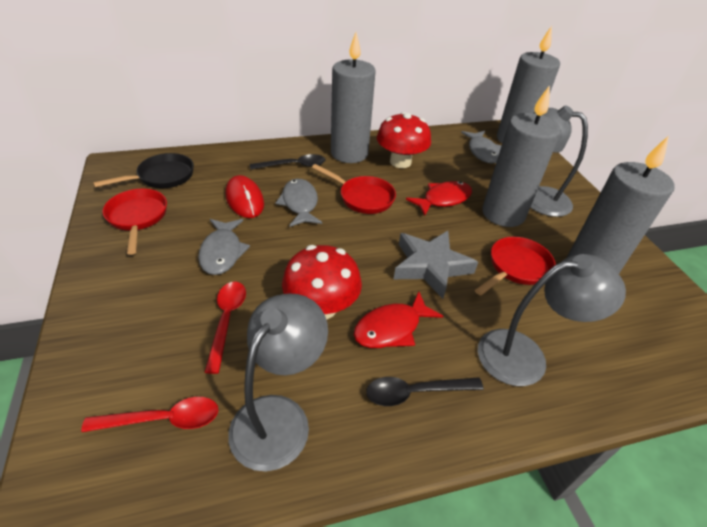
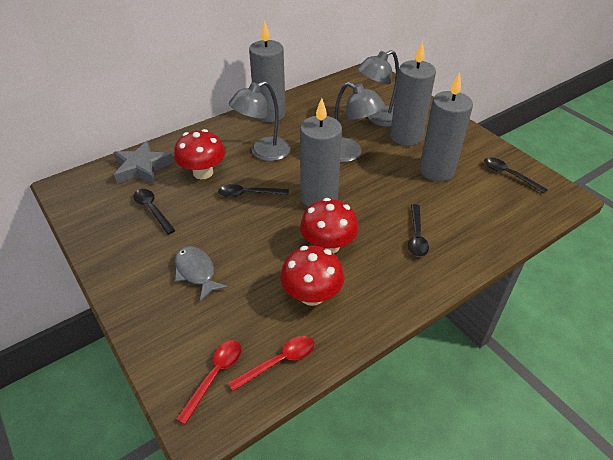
black pan: 1 -> 0
black spoon: 2 -> 4
grey fish: 3 -> 1
red fish: 2 -> 0
red mouse: 1 -> 0
red mushroom: 2 -> 3
red pan: 3 -> 0

